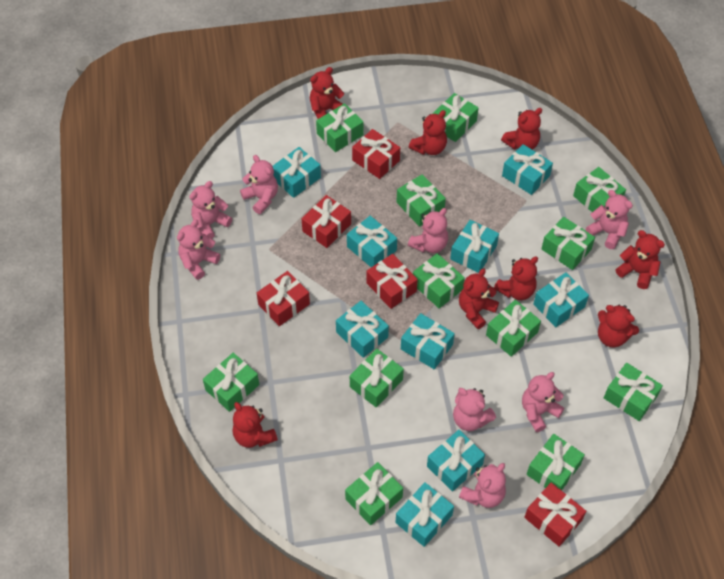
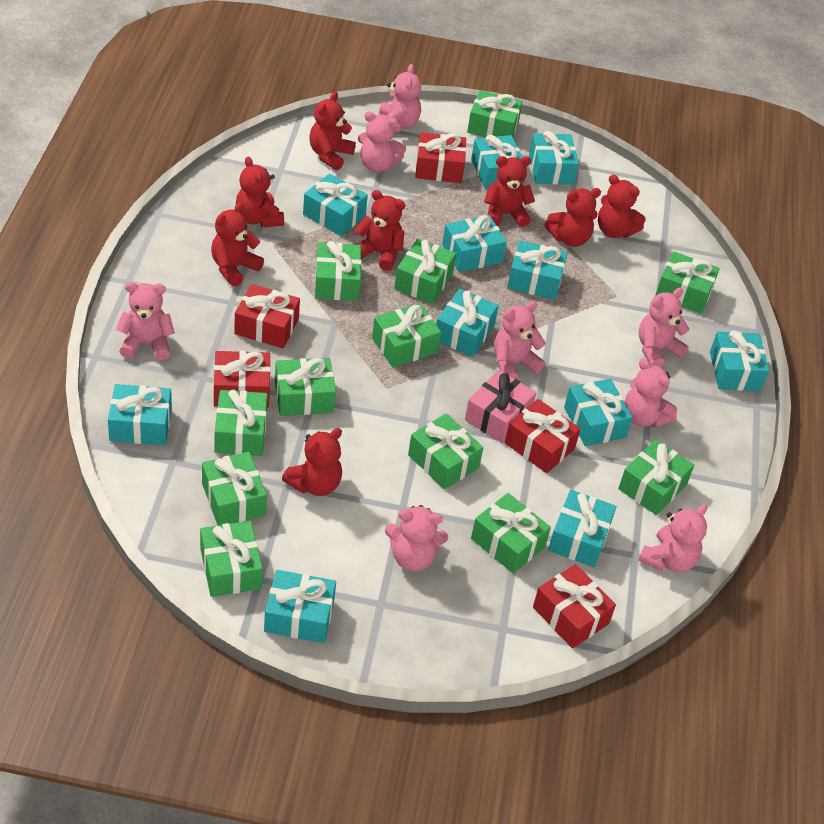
pink gift: 0 -> 1
turquoise gift: 9 -> 11

